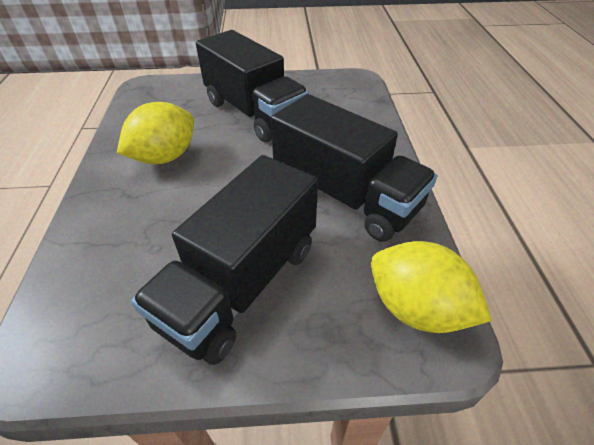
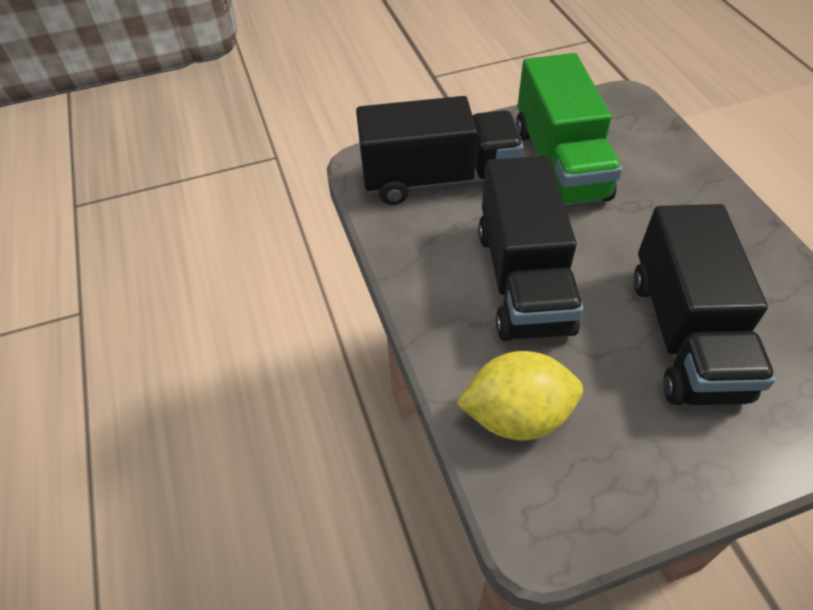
green truck: 0 -> 1
yellow lemon: 2 -> 1

